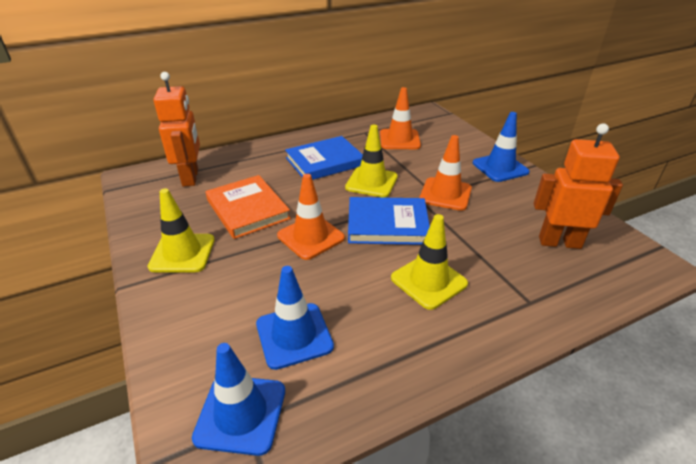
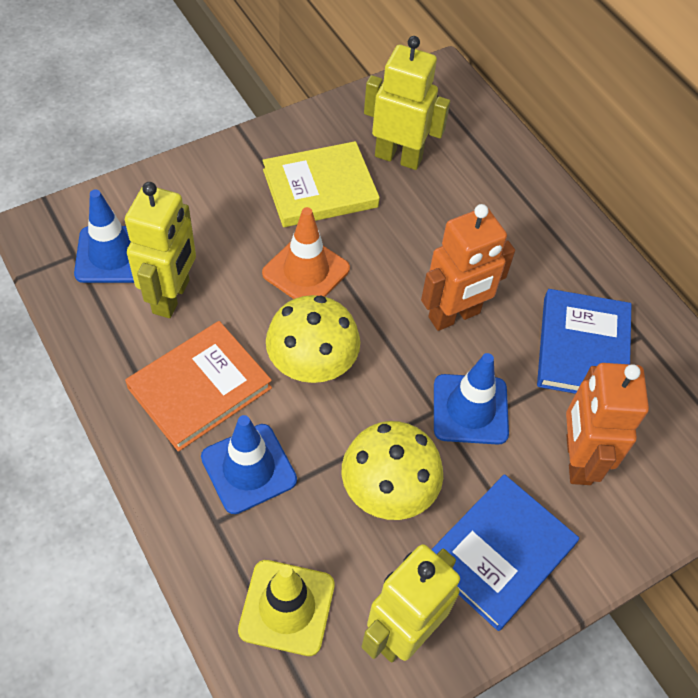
orange traffic cone: 3 -> 1
yellow book: 0 -> 1
yellow mushroom: 0 -> 2
yellow robot: 0 -> 3
yellow traffic cone: 3 -> 1

